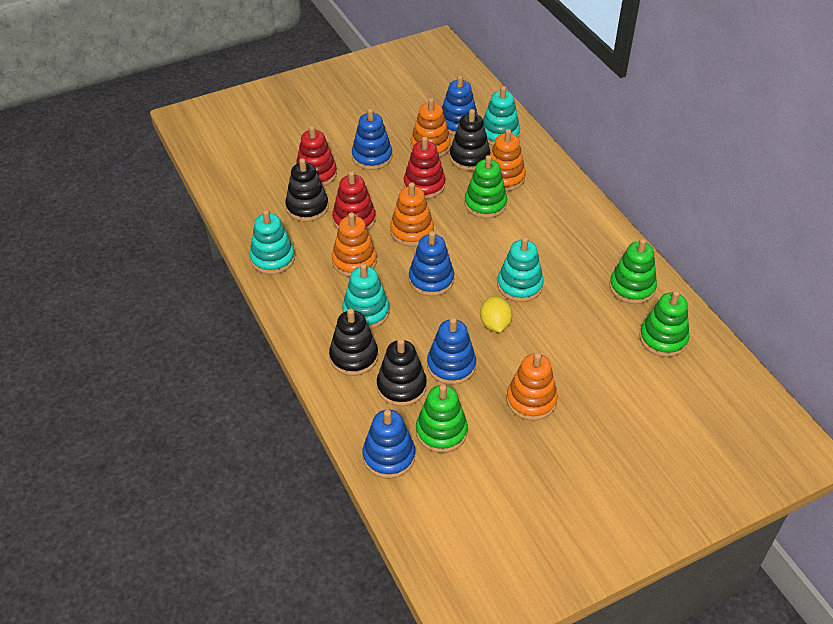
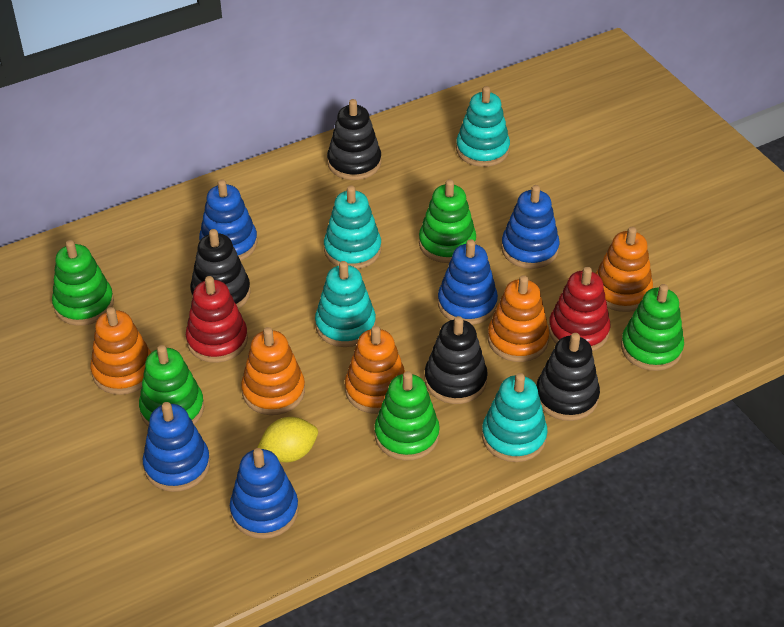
green stacking toy: 4 -> 5
red stacking toy: 3 -> 2

